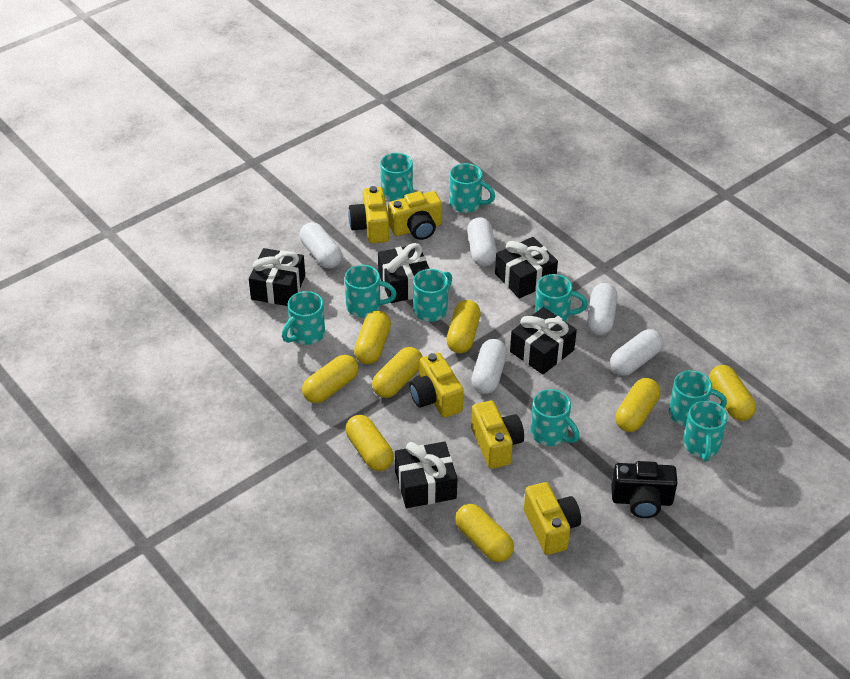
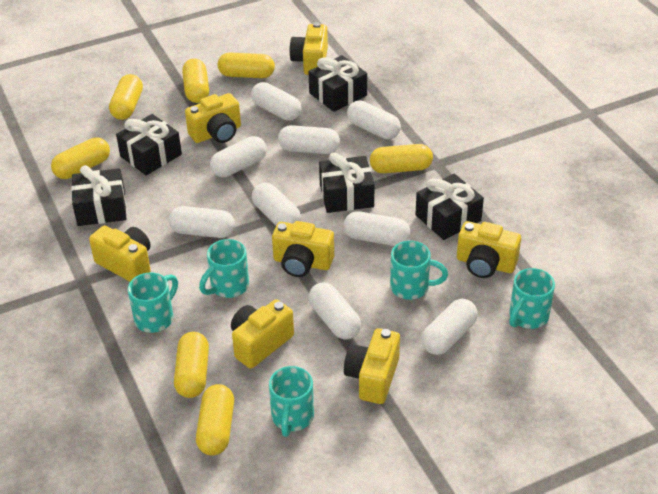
black camera: 1 -> 0
turquoise mug: 9 -> 5
white capsule: 5 -> 9
yellow camera: 5 -> 7
yellow capsule: 8 -> 7

